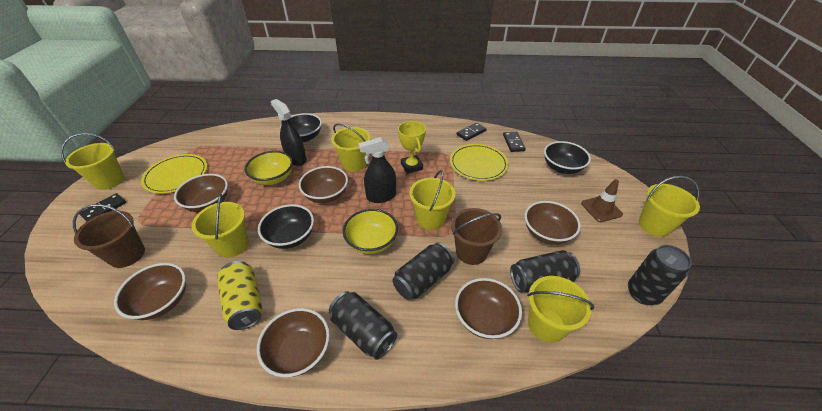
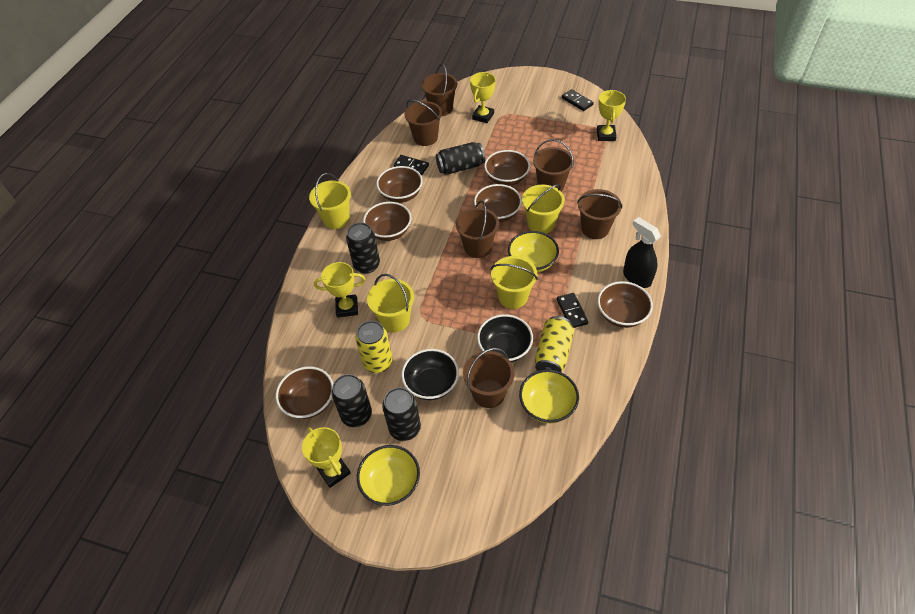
black bowl: 3 -> 2
black spray bottle: 2 -> 1
brown bucket: 2 -> 6
brown traffic cone: 1 -> 0
yellow bowl: 2 -> 3
yellow bucket: 6 -> 4
yellow can: 1 -> 2
yellow plate: 2 -> 0
yellow trophy: 1 -> 4

